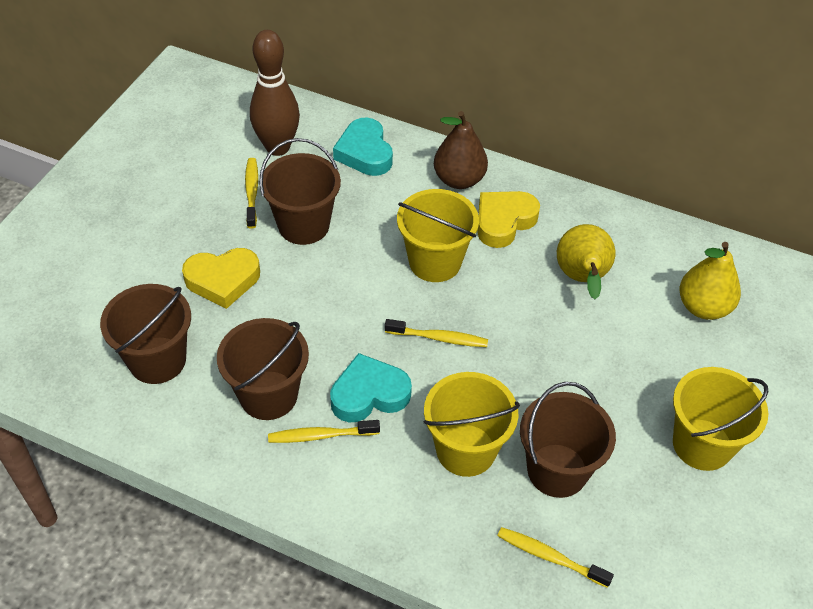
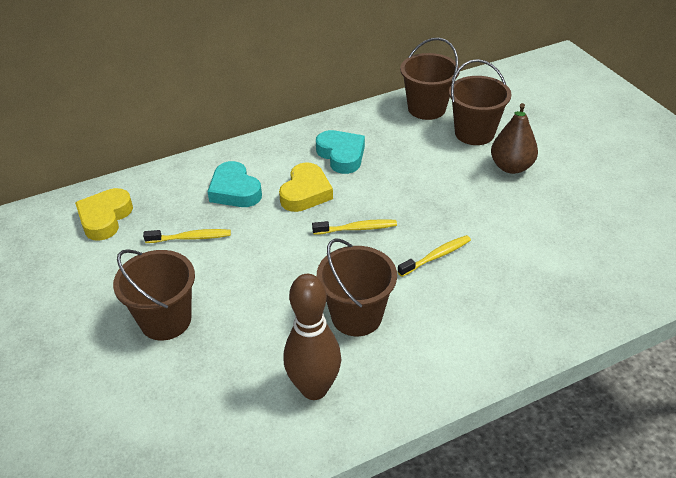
yellow bucket: 3 -> 0
yellow pear: 2 -> 0
yellow toothbrush: 4 -> 3

